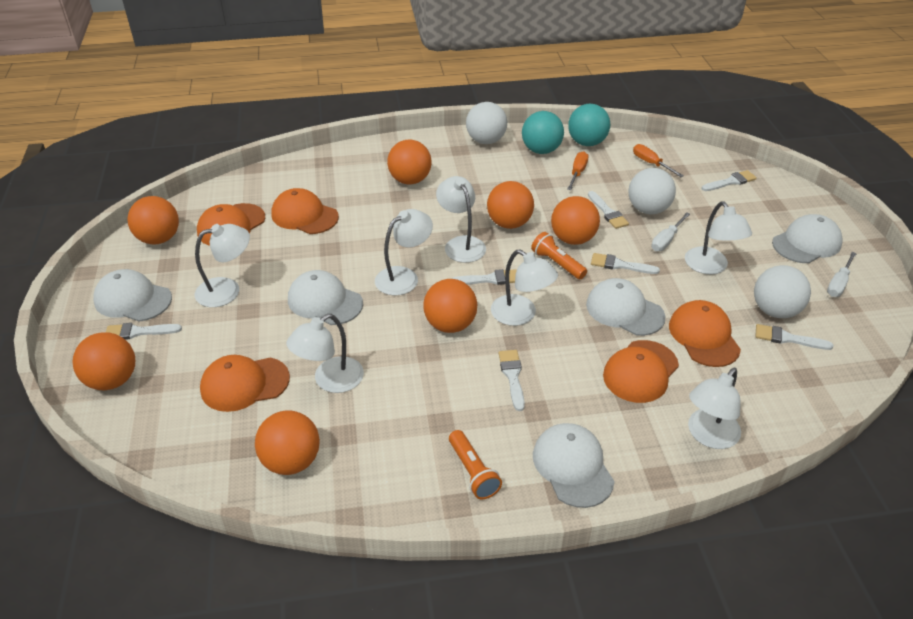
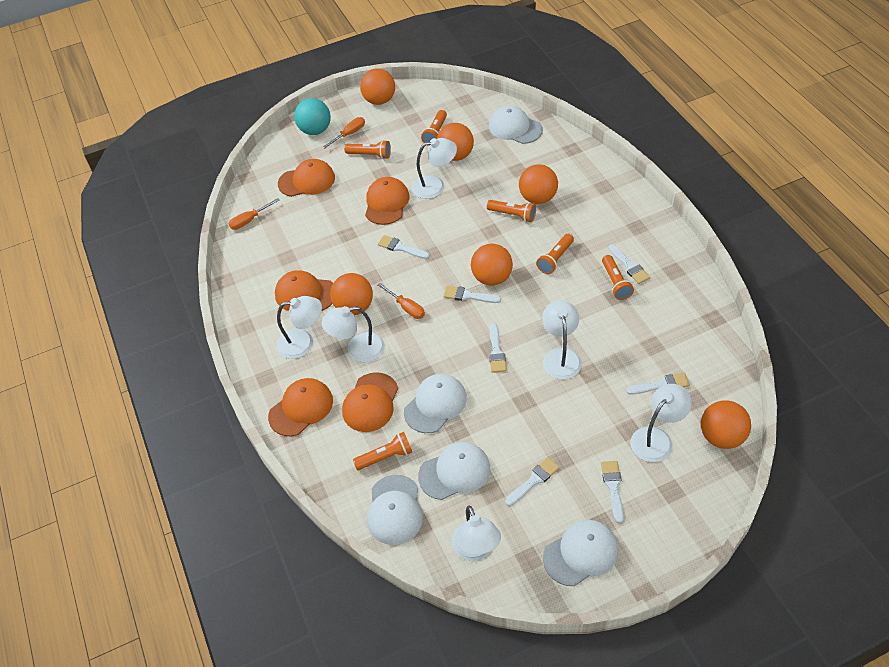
orange ball: 7 -> 6
orange flashlight: 2 -> 6
orange screwdriver: 2 -> 3
turquoise ball: 2 -> 1
white ball: 3 -> 0
white lamp: 7 -> 6
white screwdriver: 2 -> 0

